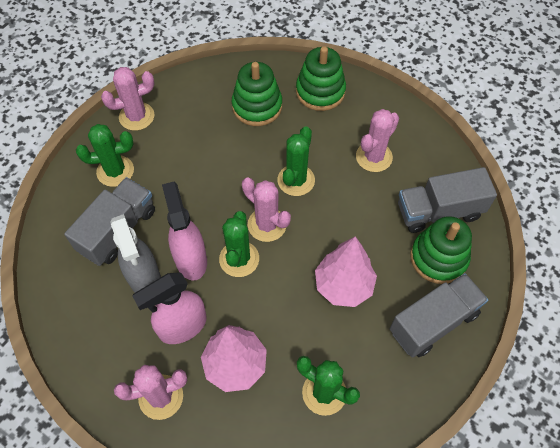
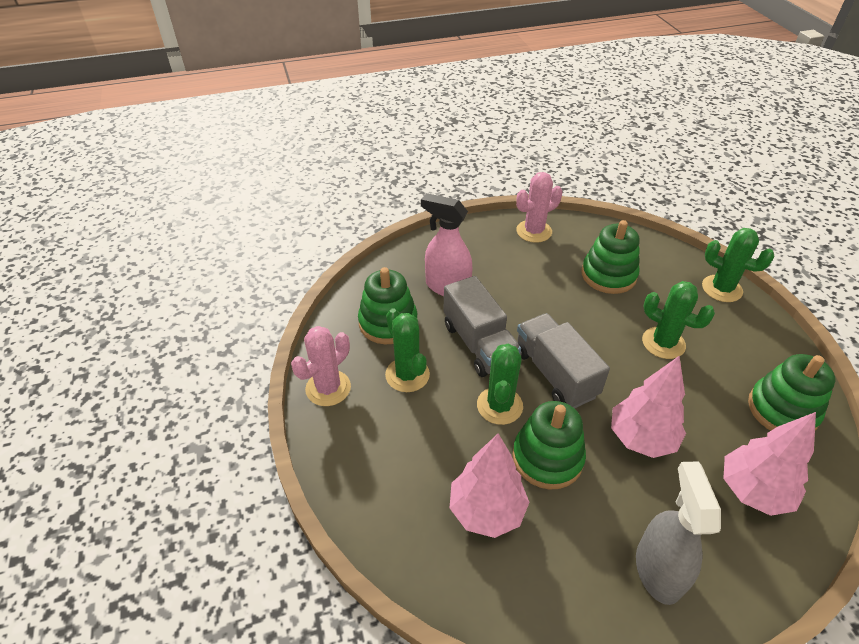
green stacking toy: 3 -> 4
grey truck: 3 -> 2
pink cactus: 4 -> 2
pink spray bottle: 2 -> 1
pink tree: 2 -> 3

